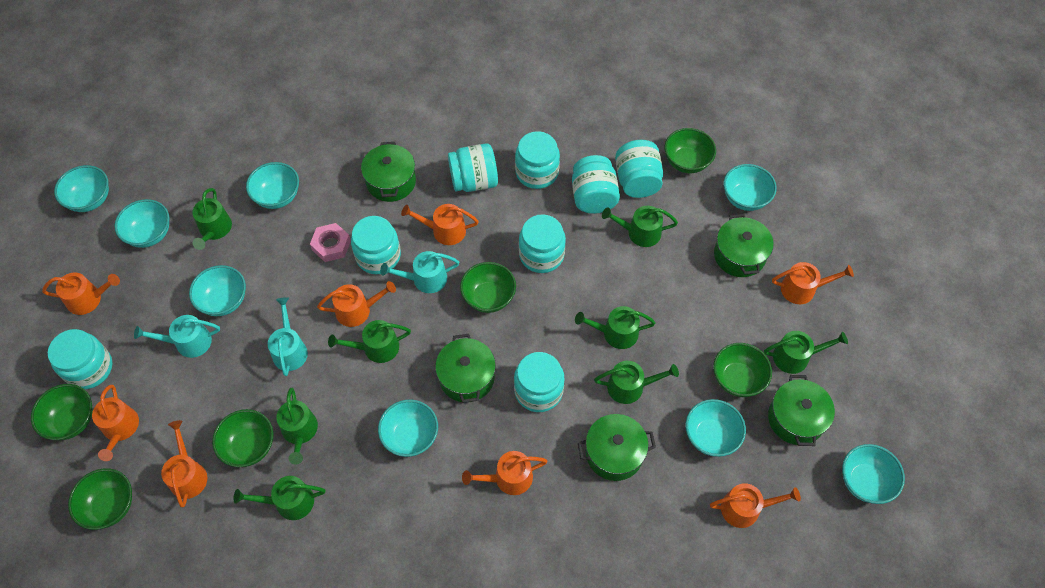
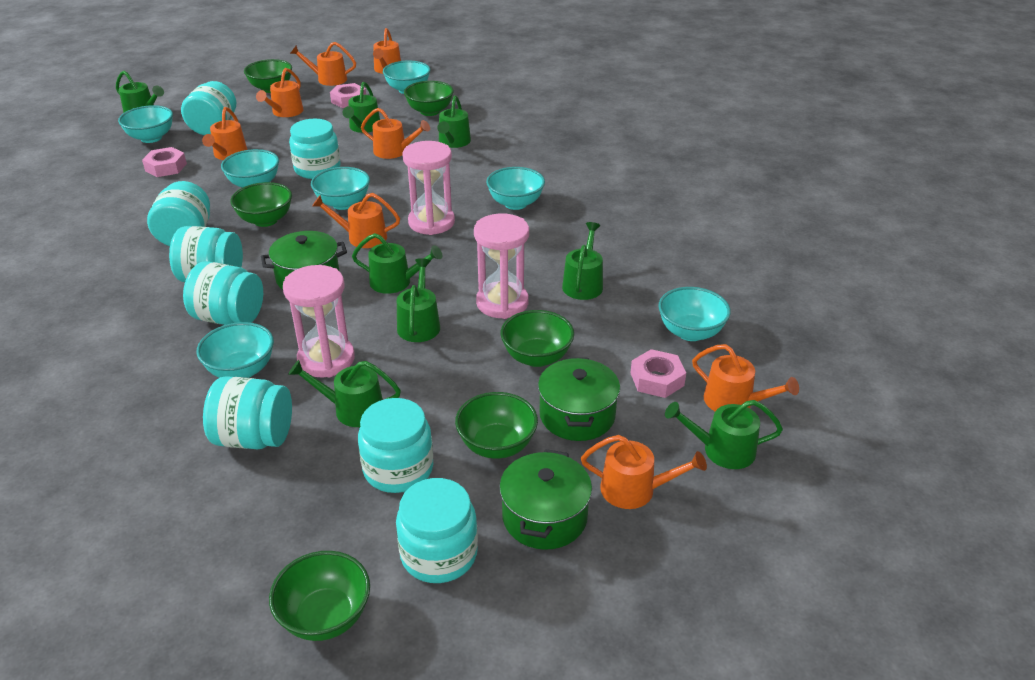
green pot: 5 -> 3
pink hourglass: 0 -> 3
pink nut: 1 -> 3
turquoise bowl: 8 -> 7
turquoise watering can: 3 -> 0

